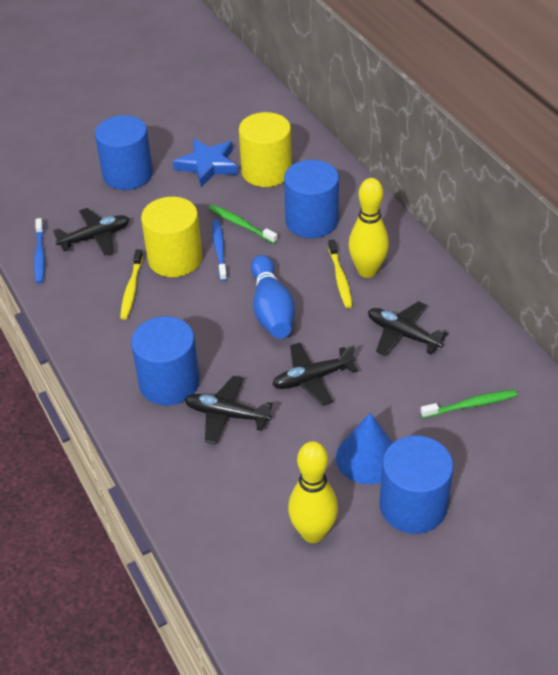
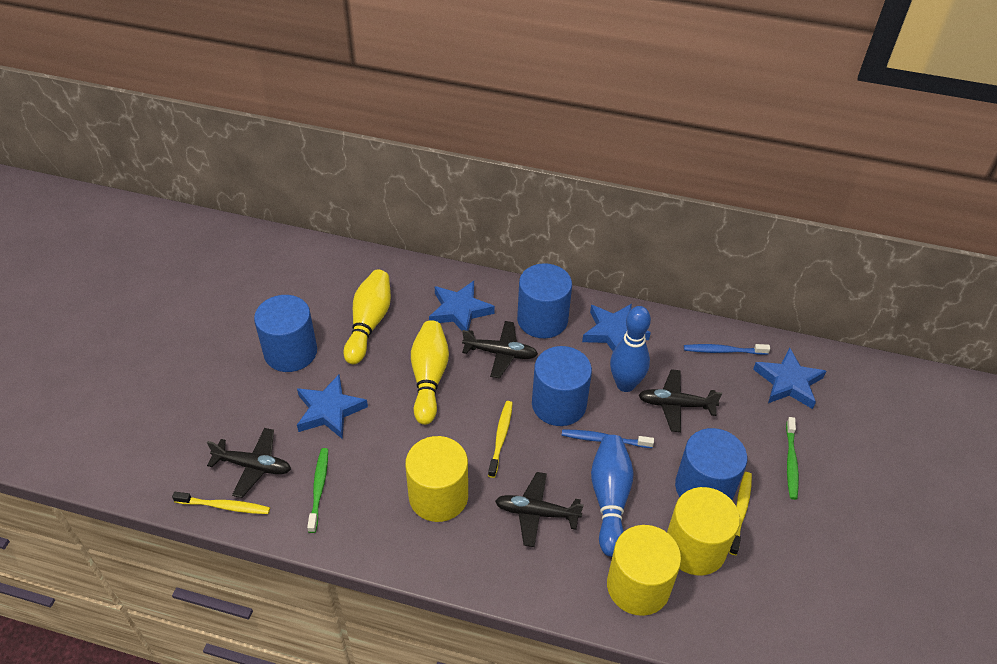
blue bowling pin: 1 -> 2
blue cone: 1 -> 0
blue star: 1 -> 4
yellow cylinder: 2 -> 3
yellow toothbrush: 2 -> 3

